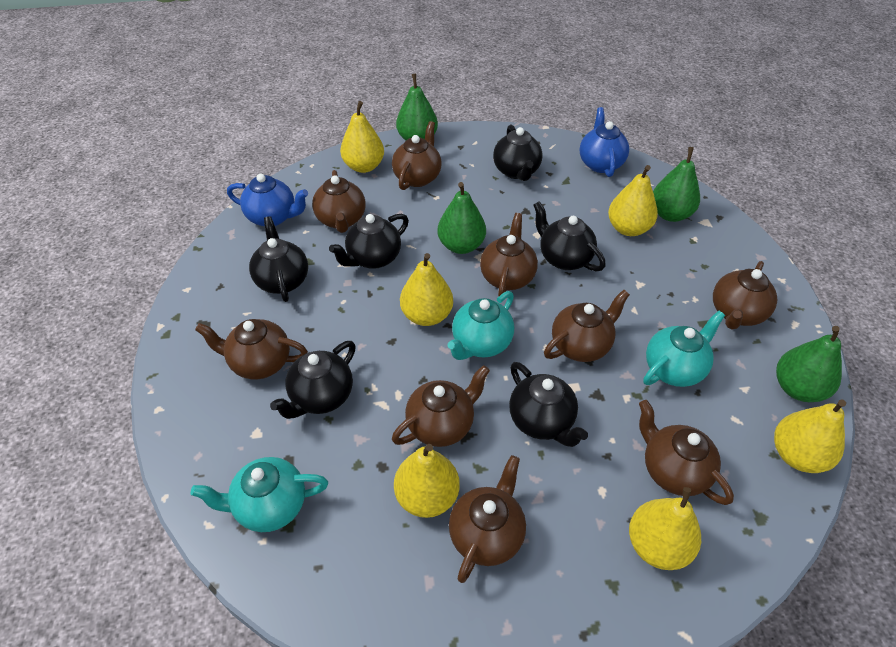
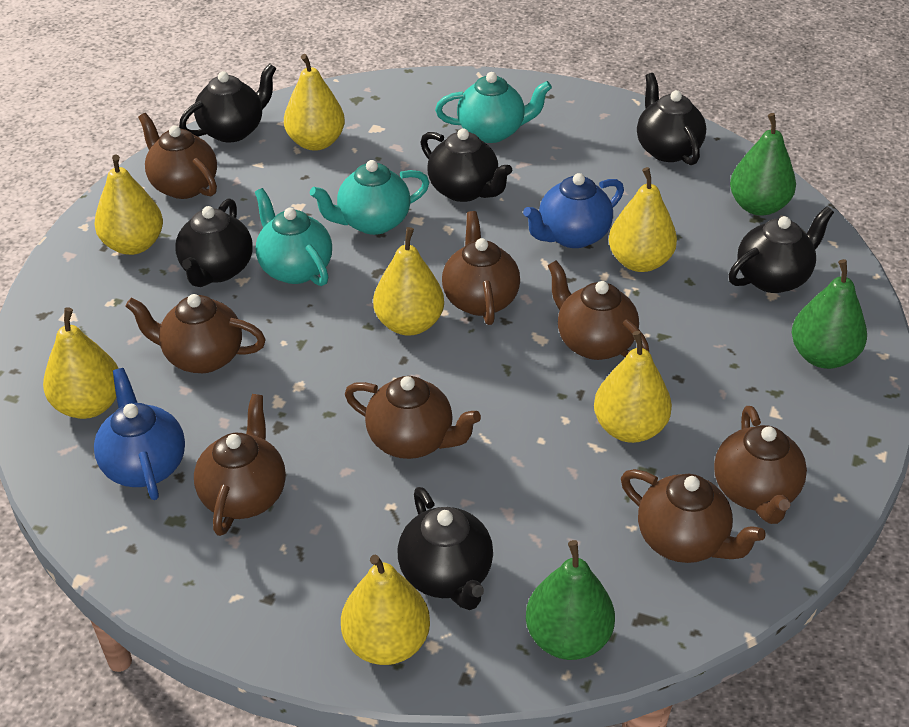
brown teapot: 9 -> 8
green pear: 4 -> 3
yellow pear: 6 -> 7

